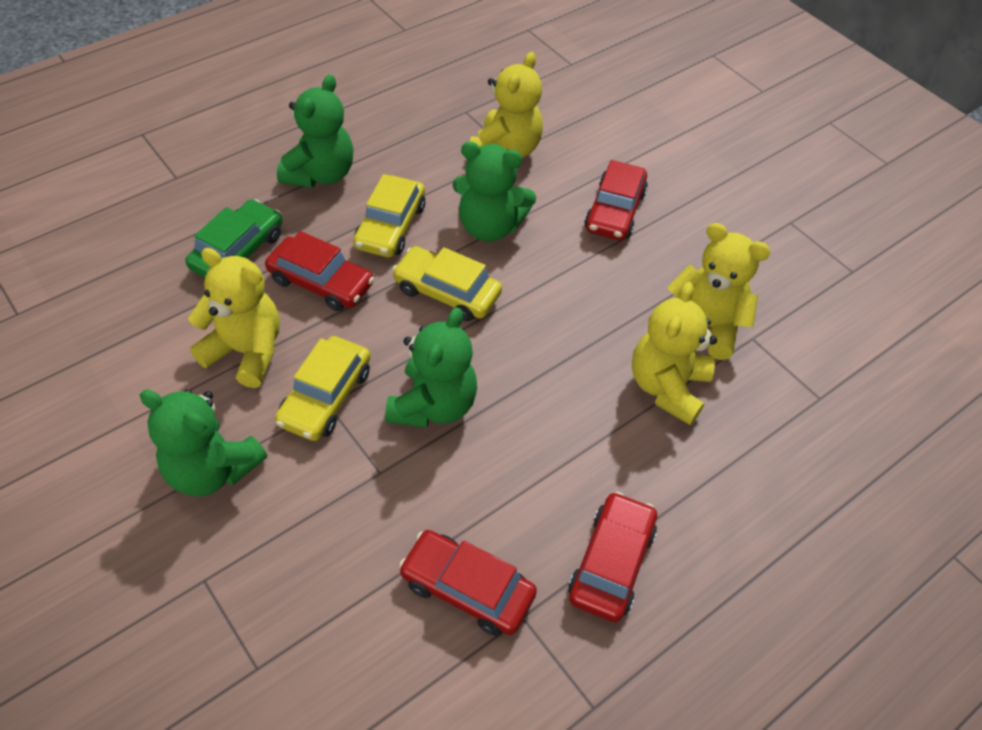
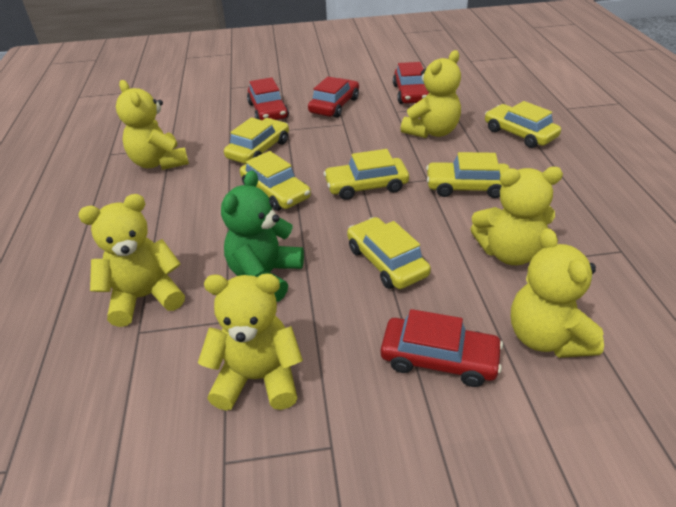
green car: 1 -> 0
green teddy bear: 4 -> 1
yellow car: 3 -> 6
yellow teddy bear: 4 -> 6

